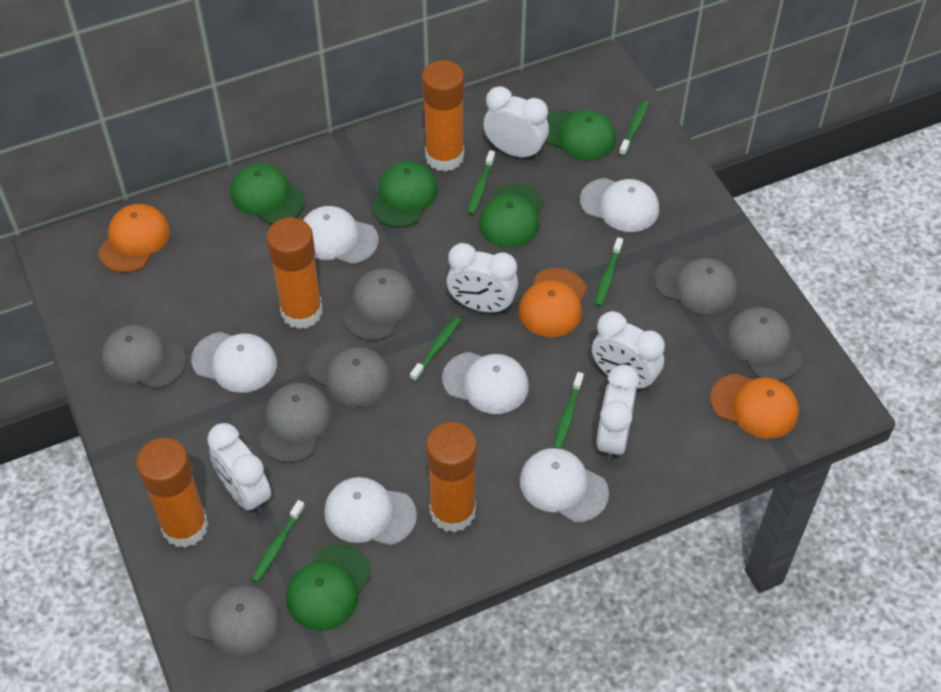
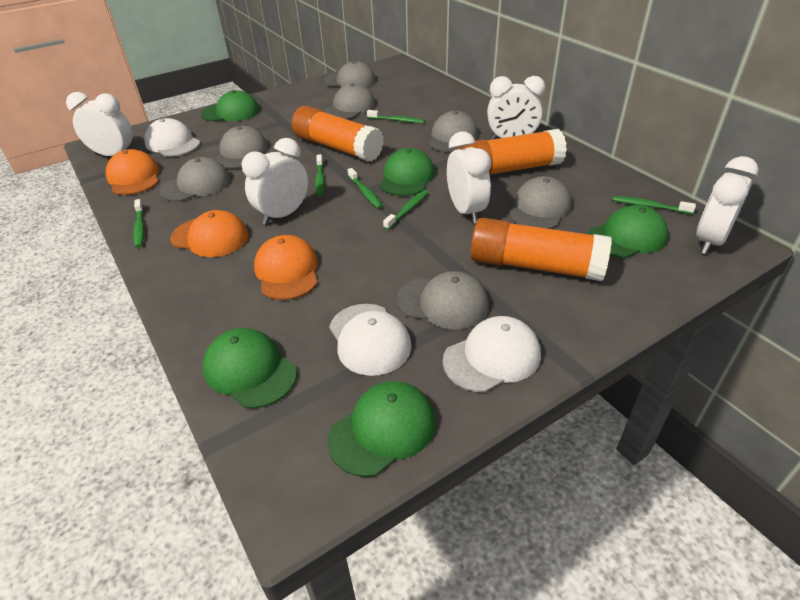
orange glue stick: 4 -> 3
white cap: 6 -> 3

